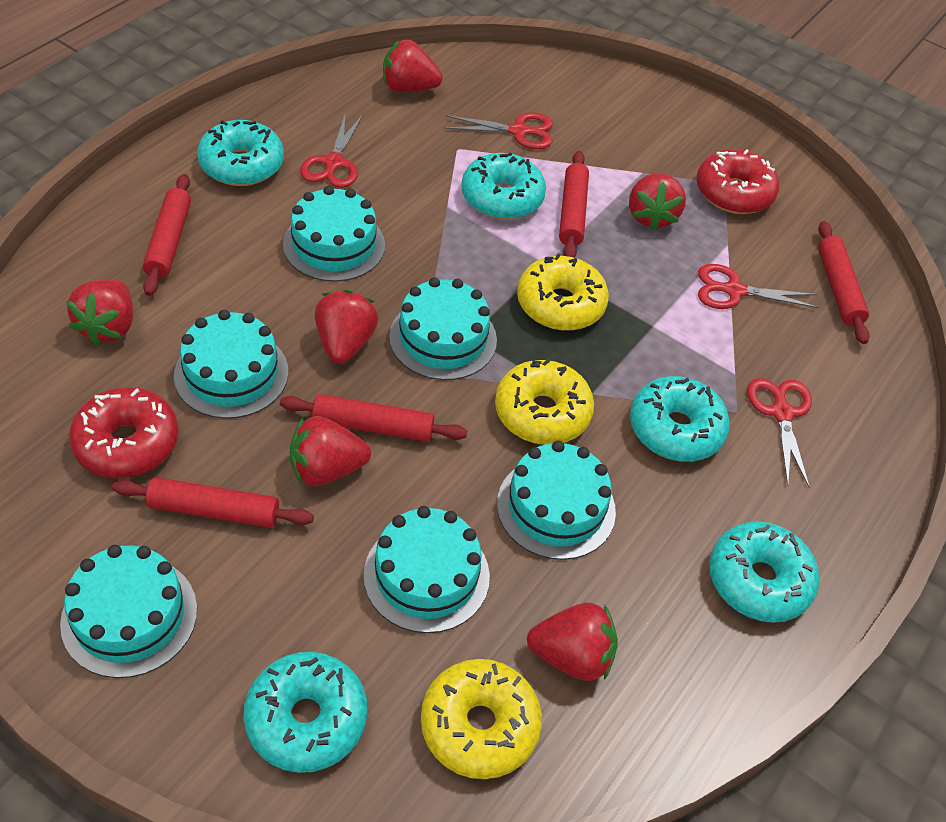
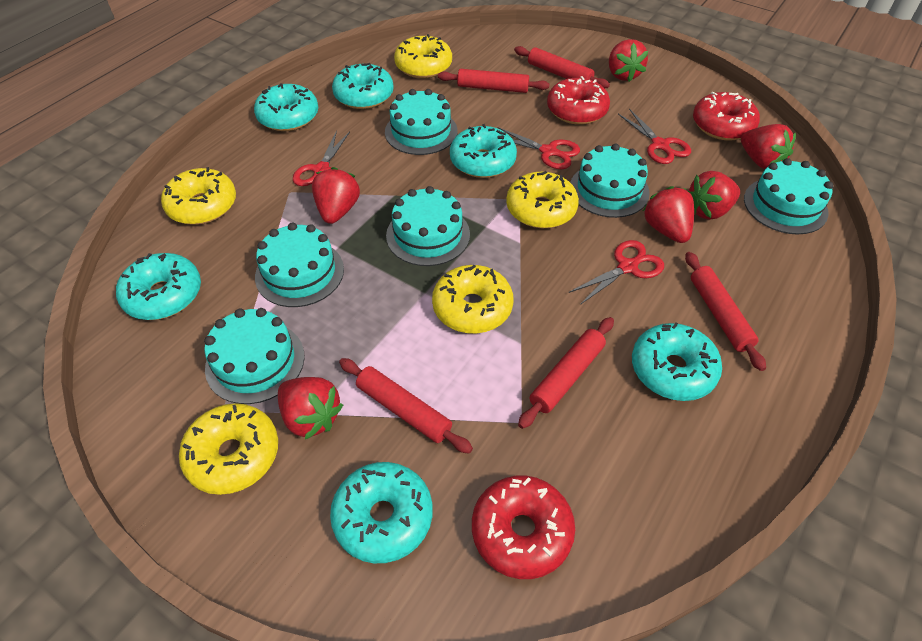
red donut: 2 -> 3
turquoise donut: 5 -> 6
yellow donut: 3 -> 5

